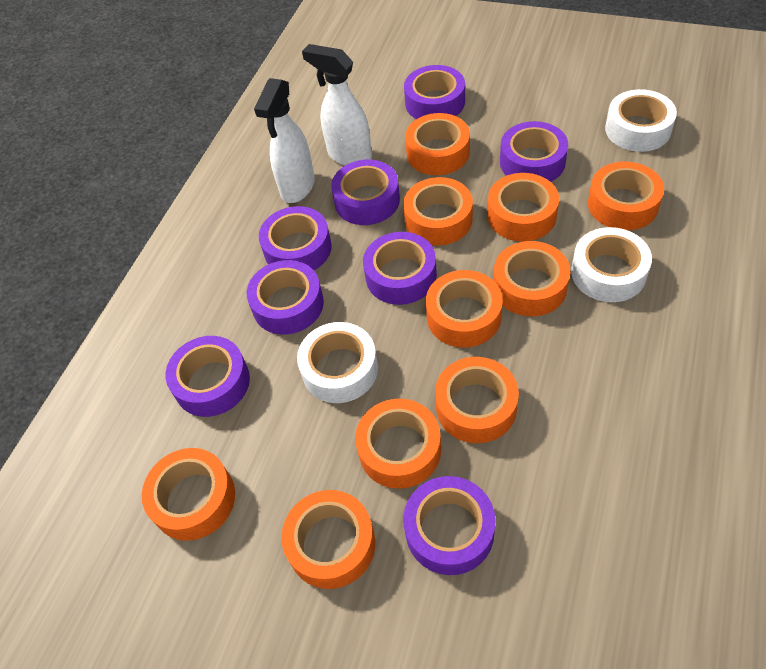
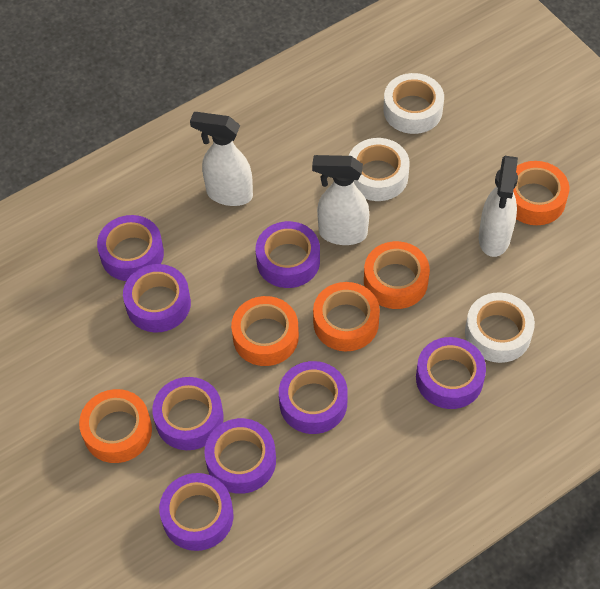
orange tape: 10 -> 5
white spray bottle: 2 -> 3

